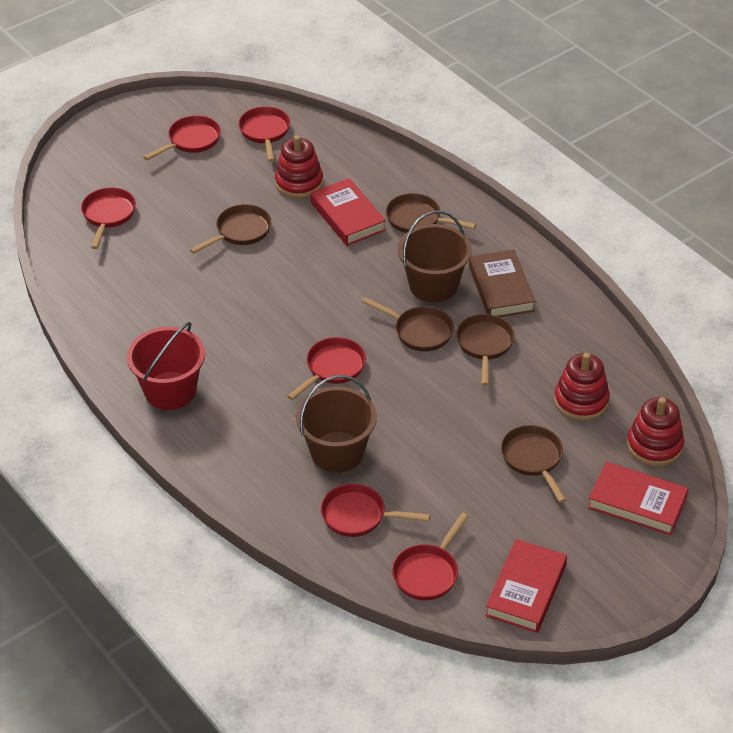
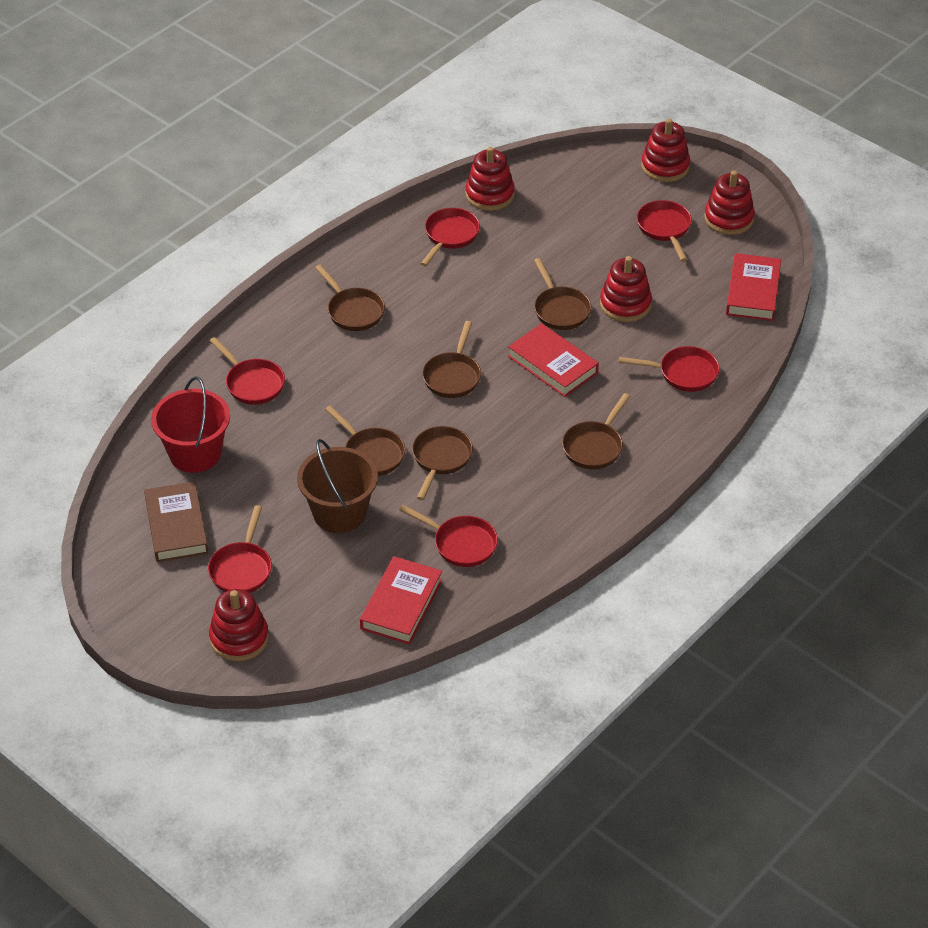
brown bucket: 2 -> 1
brown pan: 5 -> 6
red stacking toy: 3 -> 5

